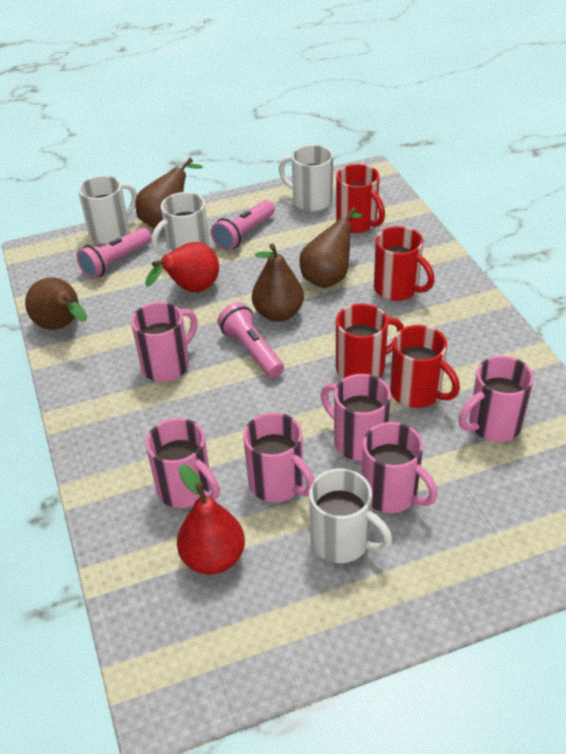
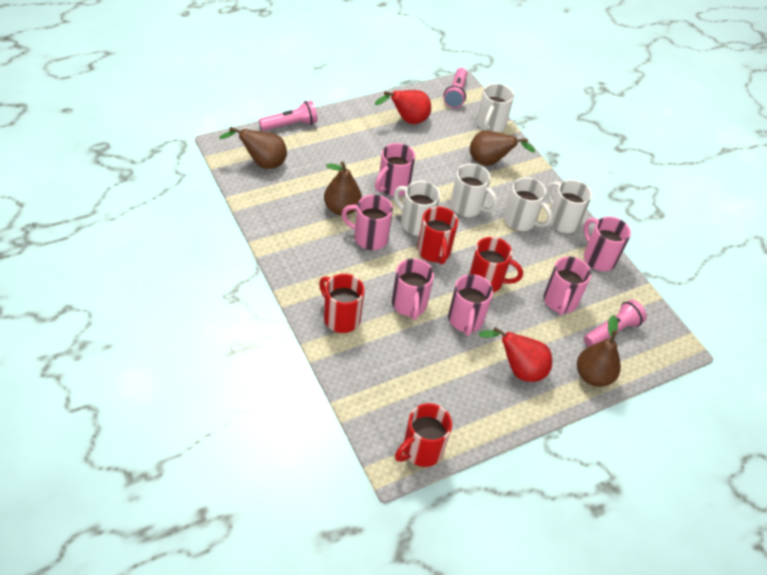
white mug: 4 -> 5

